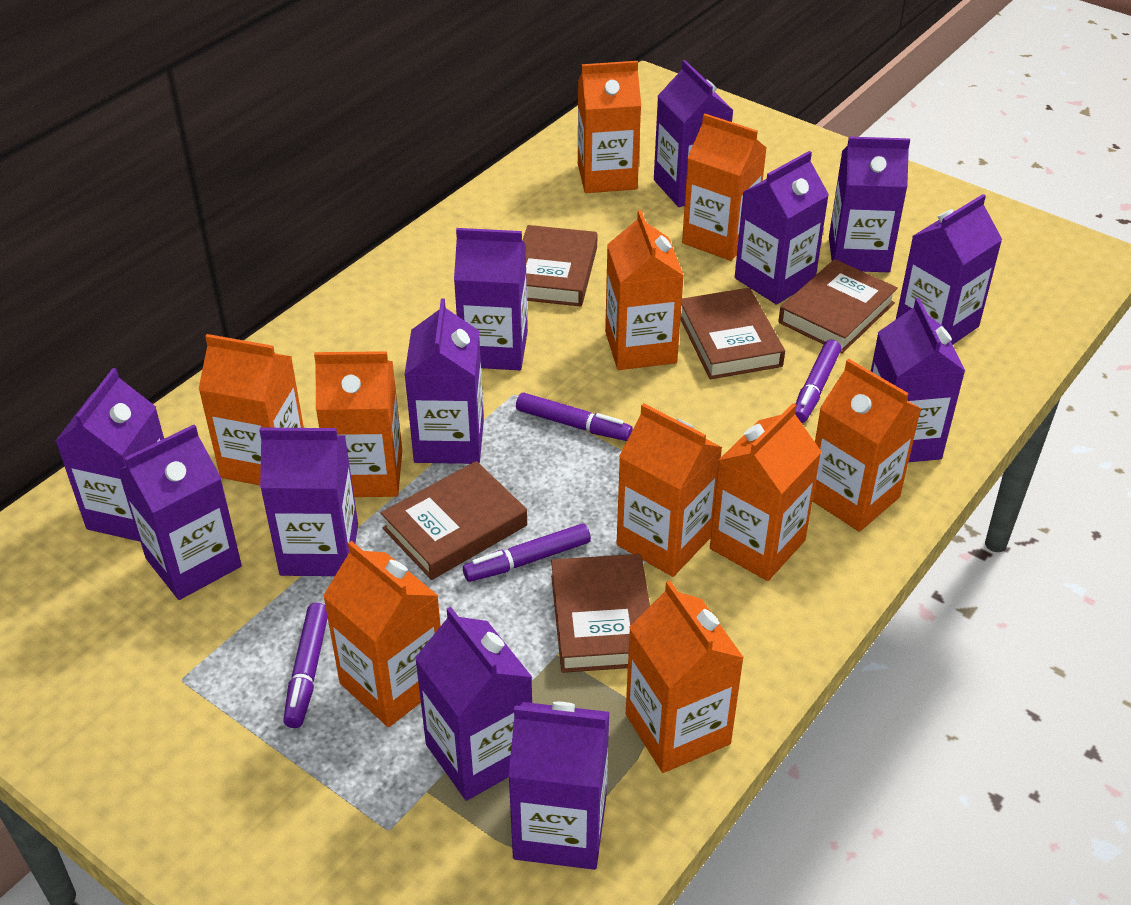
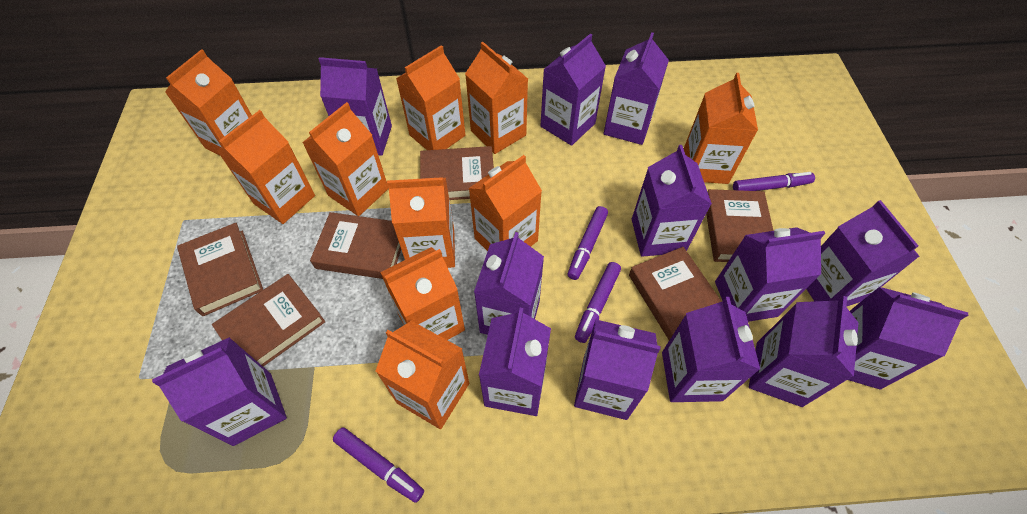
brown book: 5 -> 6
purple carton: 12 -> 13

